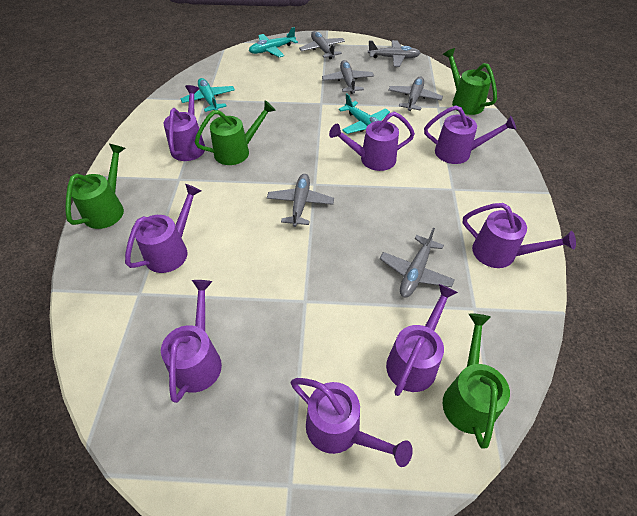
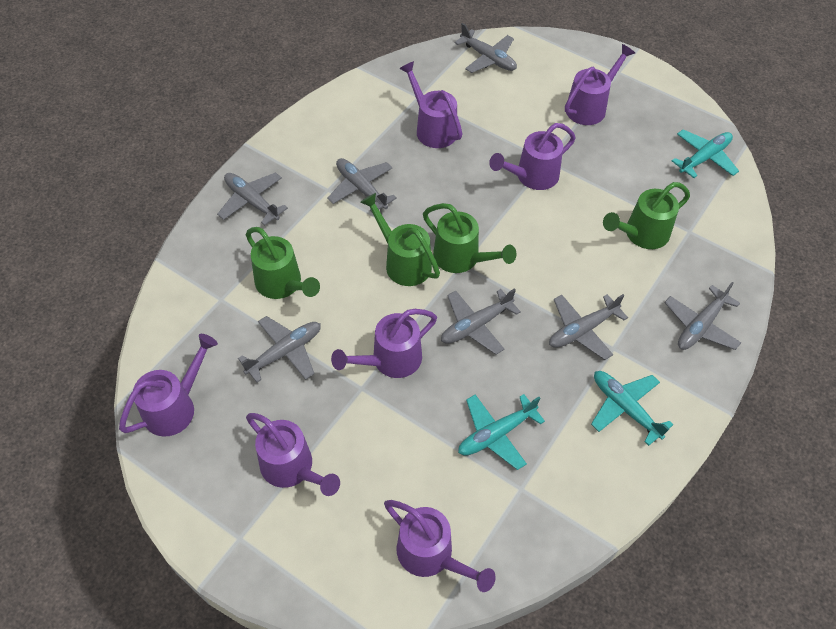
grey plane: 6 -> 7
purple watering can: 8 -> 7

